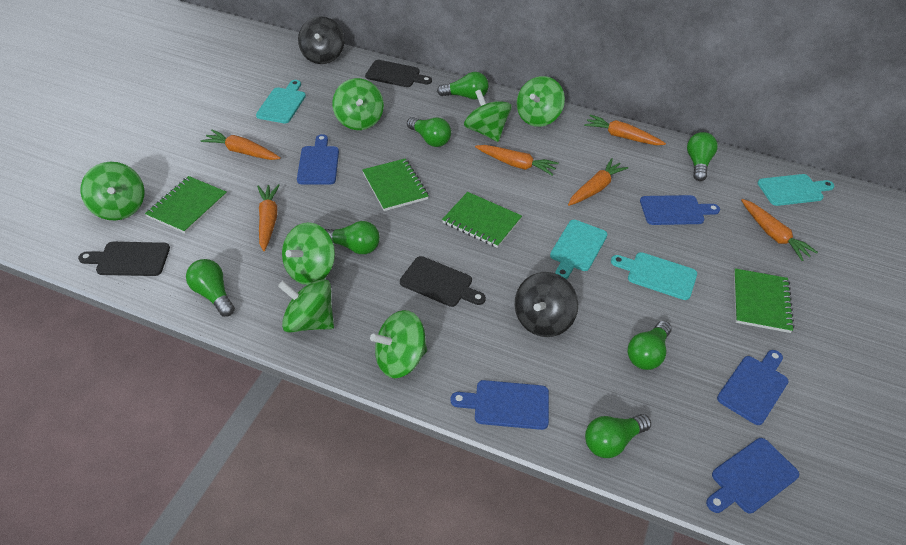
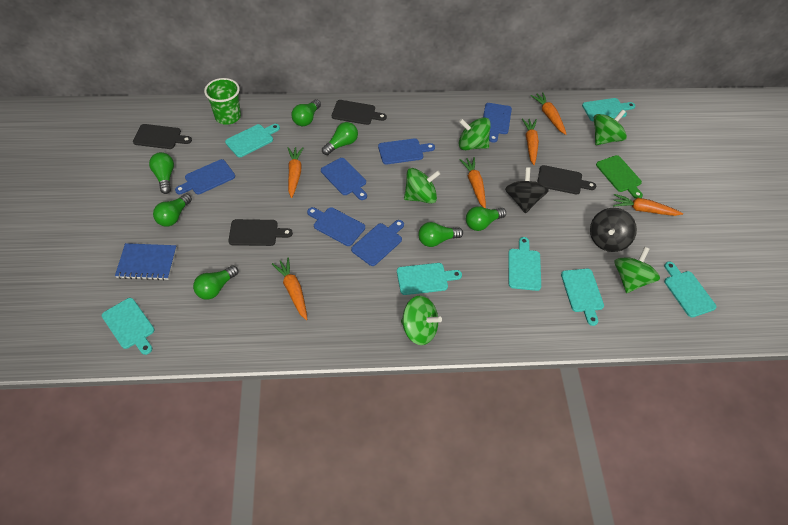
black cutting board: 3 -> 4
blue cutting board: 5 -> 6
blue notebook: 0 -> 1
green cup: 0 -> 1
green cutting board: 0 -> 1
green notebook: 4 -> 0
green spinning top: 7 -> 5
turquoise cutting board: 4 -> 7

